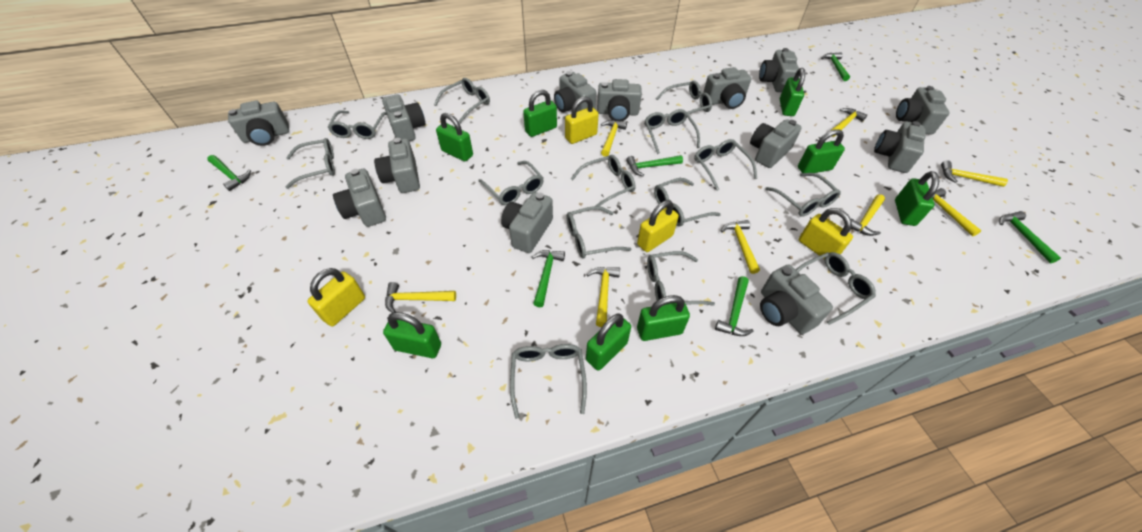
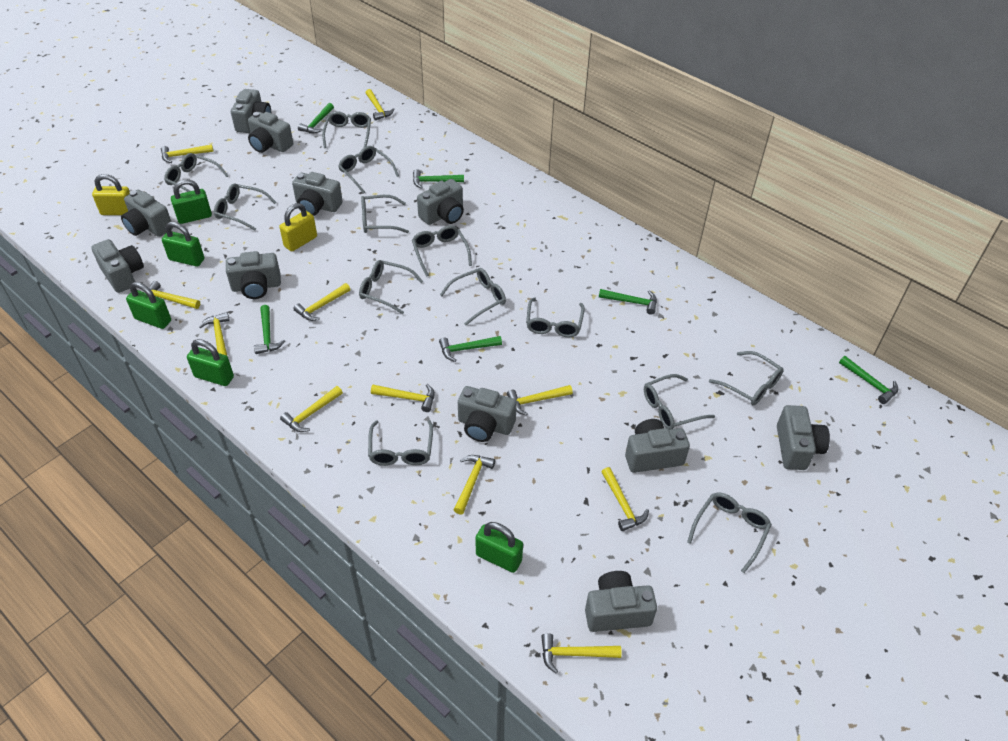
green padlock: 8 -> 5
grey camera: 13 -> 11
grey glasses: 14 -> 13
yellow hammer: 8 -> 11
yellow padlock: 4 -> 2

